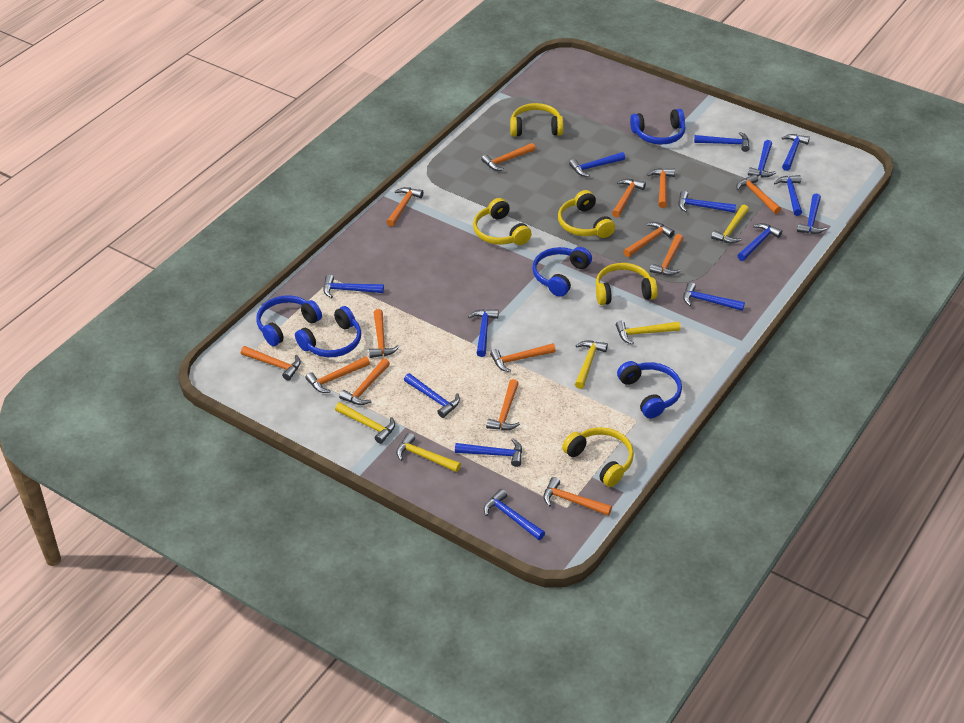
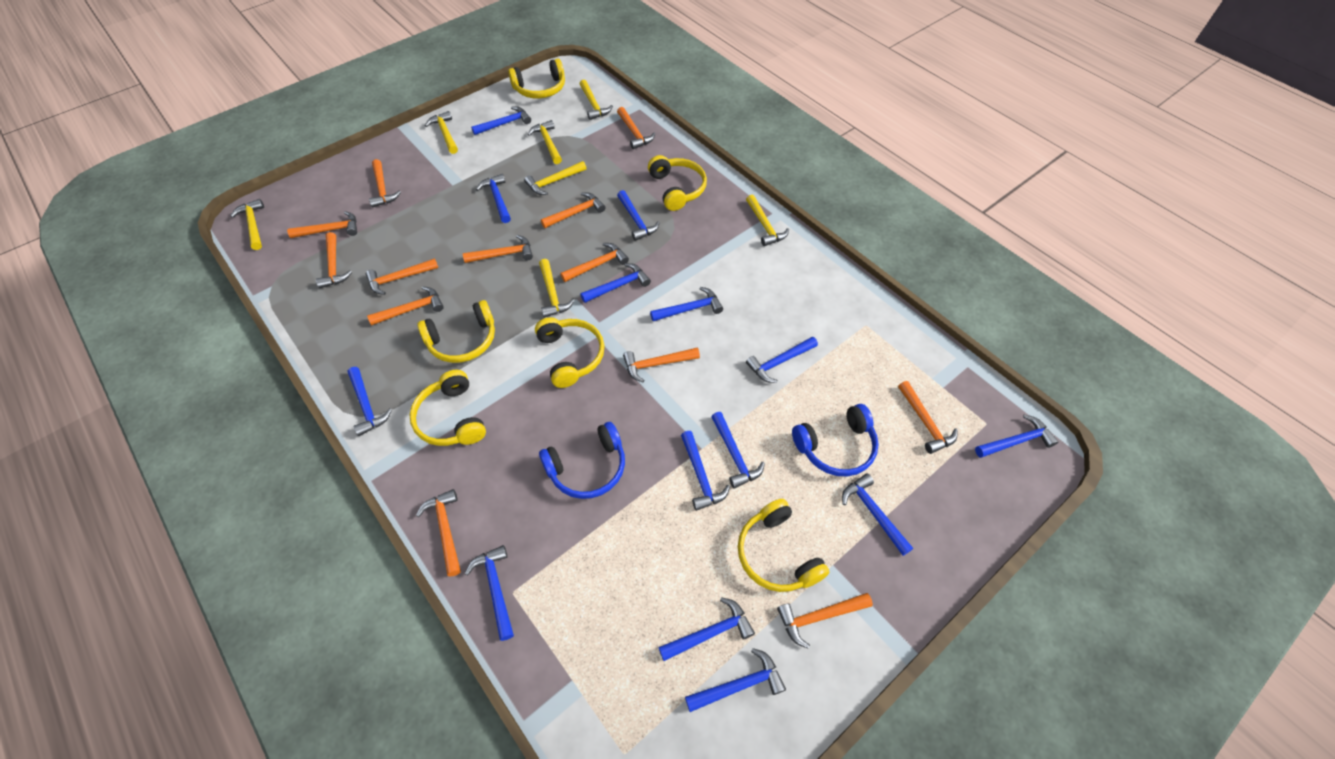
blue headphones: 5 -> 2
orange hammer: 14 -> 13
yellow hammer: 5 -> 7
yellow headphones: 5 -> 6

